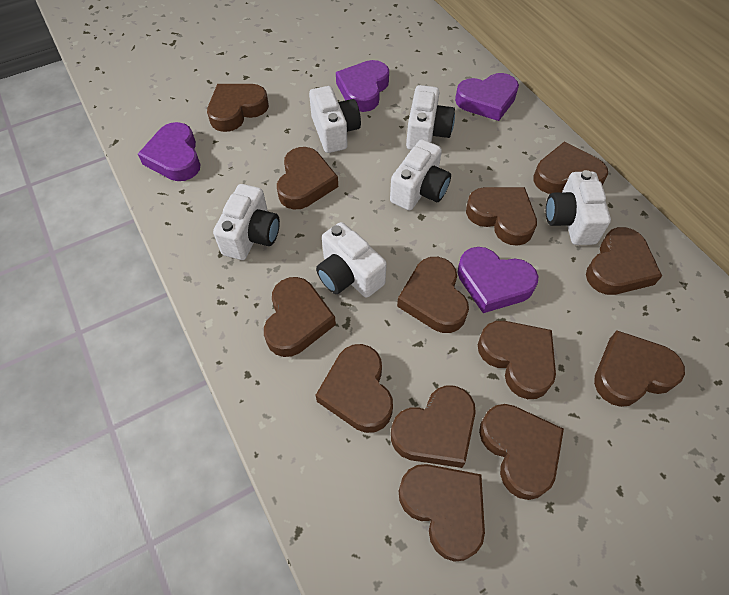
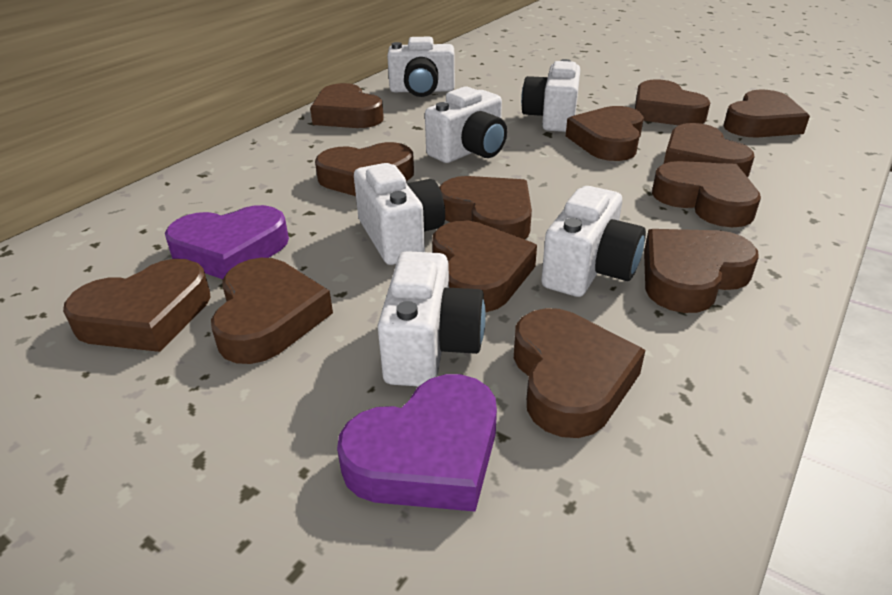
purple heart: 4 -> 2

